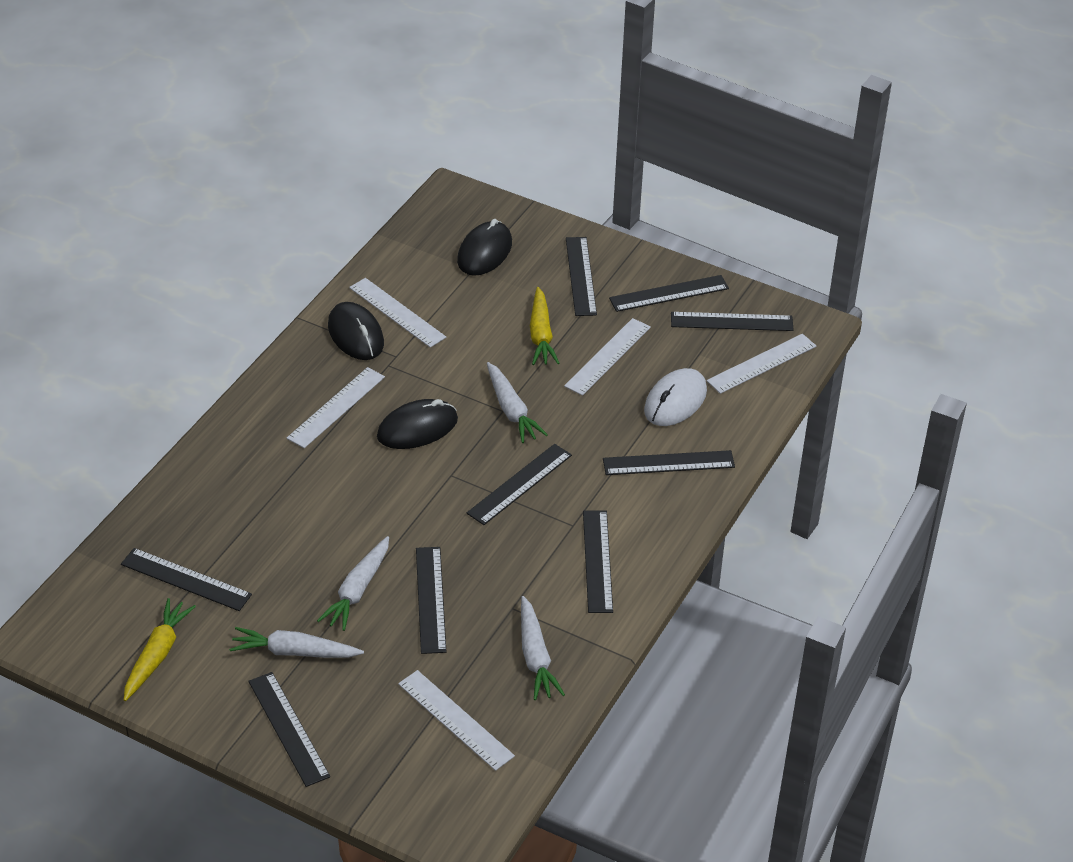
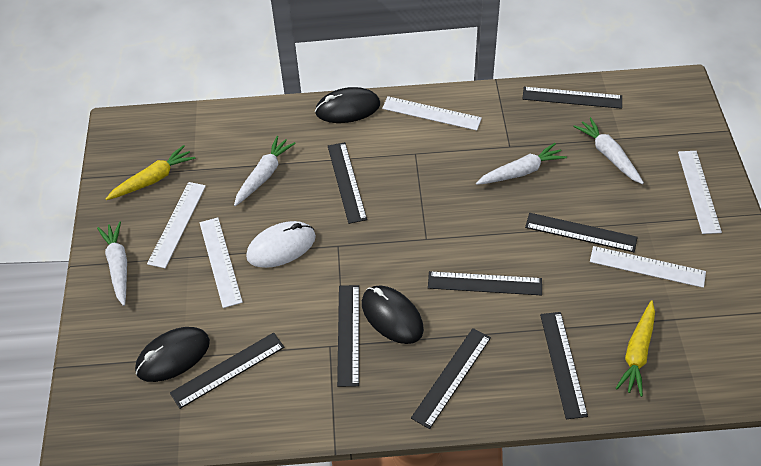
black ruler: 9 -> 8

